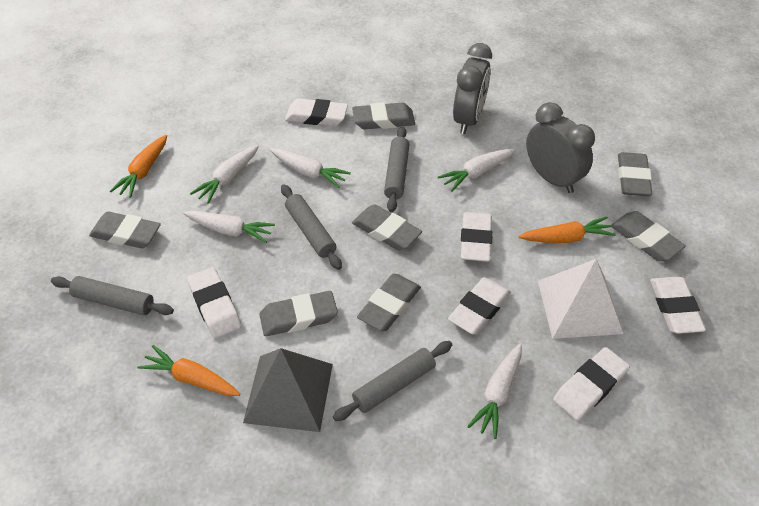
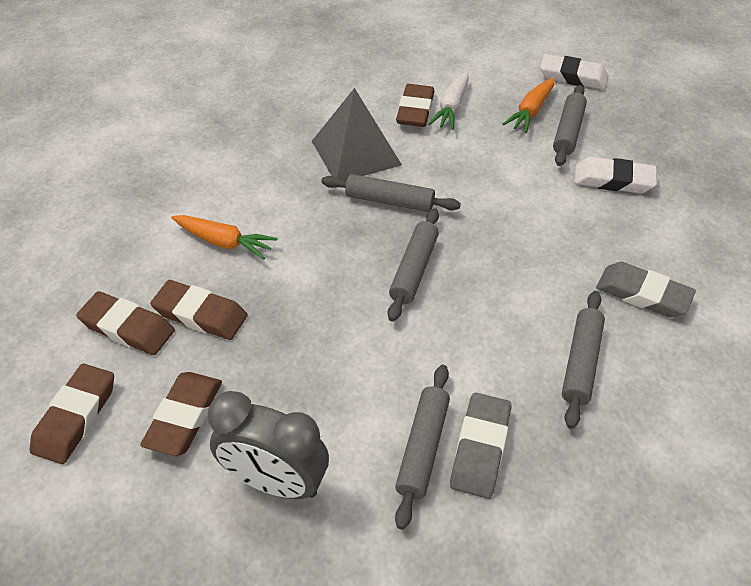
brown eraser: 0 -> 5
grey clock: 2 -> 1
grey eraser: 7 -> 2
grey rolling pin: 4 -> 5
orange carrot: 3 -> 2
white carrot: 5 -> 1
white eraser: 6 -> 2
white pyramid: 1 -> 0

